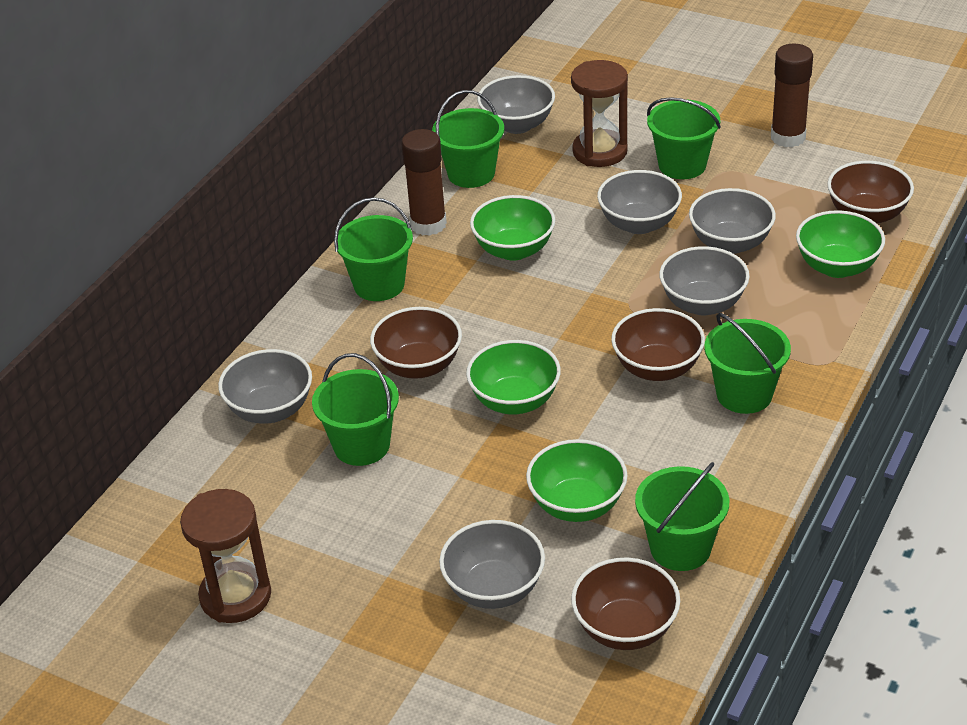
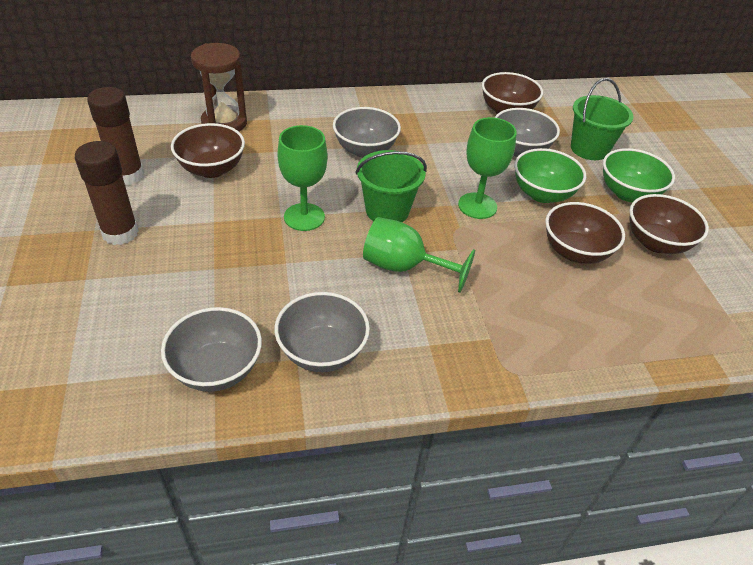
brown hourglass: 2 -> 1
green bowl: 4 -> 2
green bucket: 6 -> 2
green goblet: 0 -> 3
grey bowl: 6 -> 4

